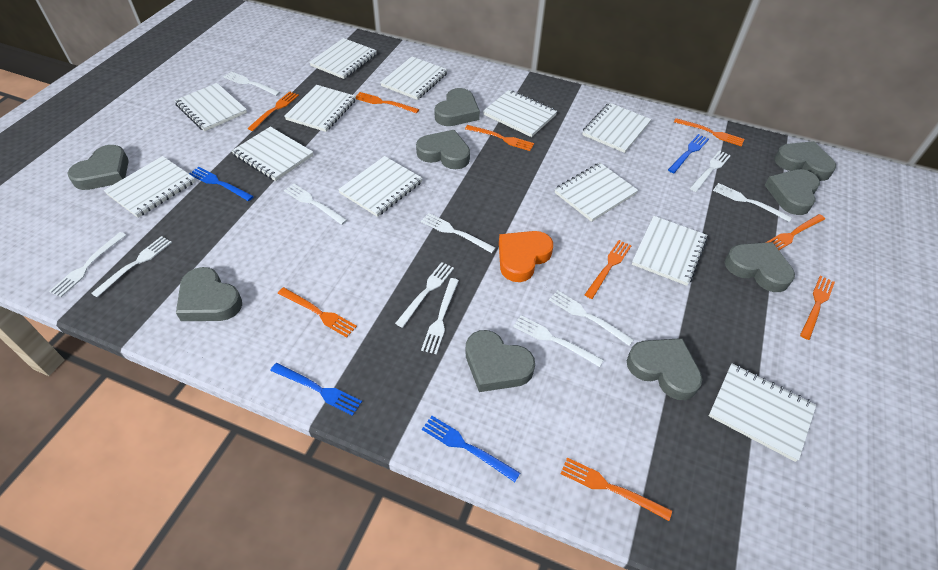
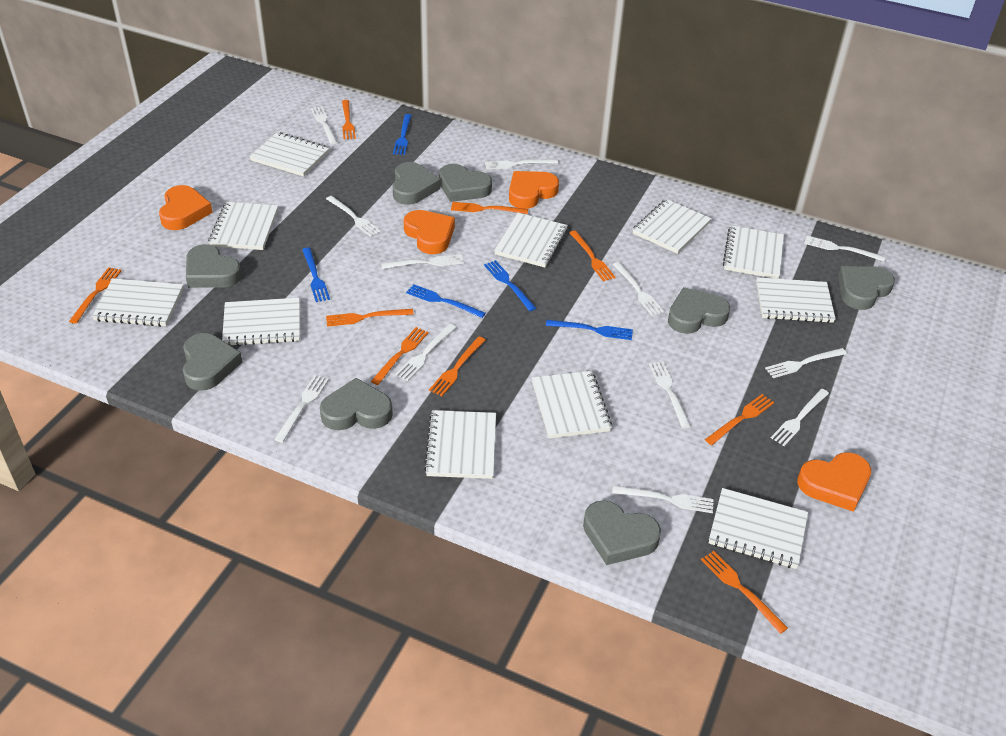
blue fork: 4 -> 5
grey heart: 9 -> 8
orange heart: 1 -> 4
white fork: 11 -> 12
white notebook: 12 -> 11

